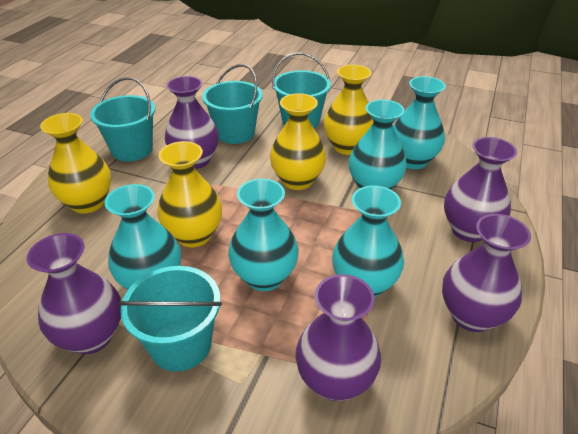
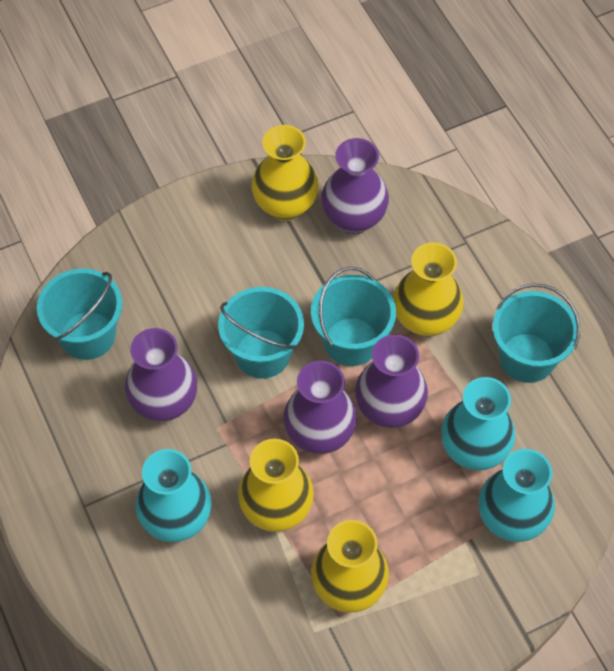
purple vase: 5 -> 4
turquoise vase: 5 -> 3

